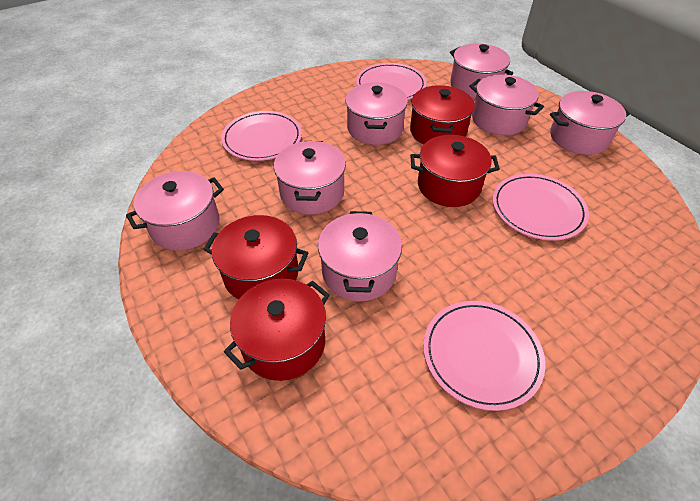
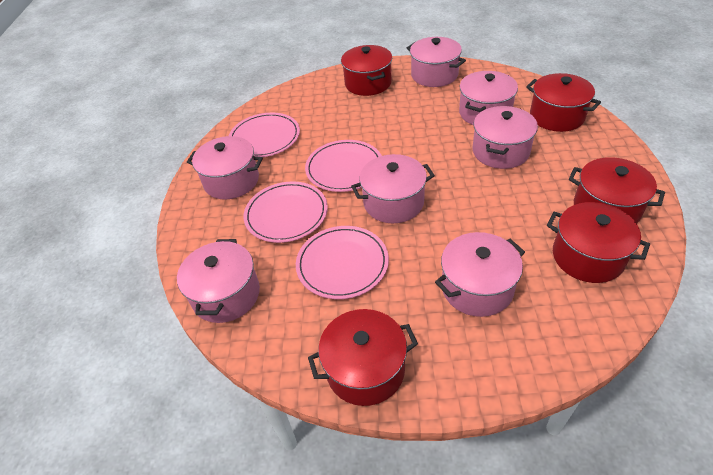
red pot: 4 -> 5

